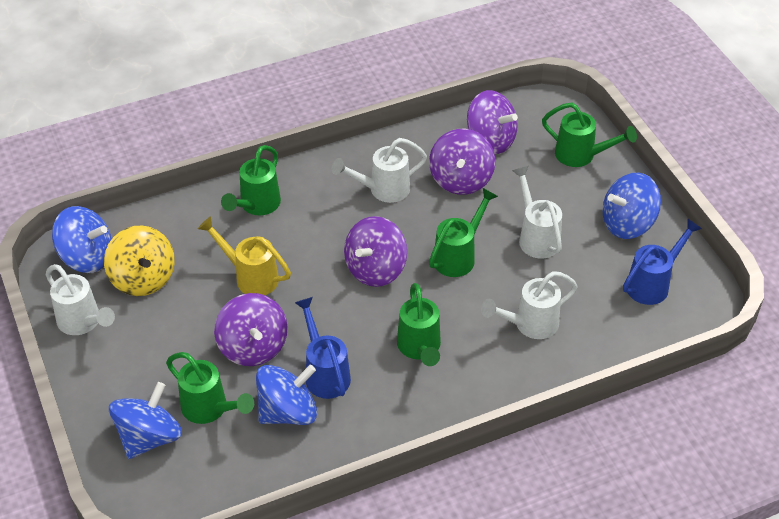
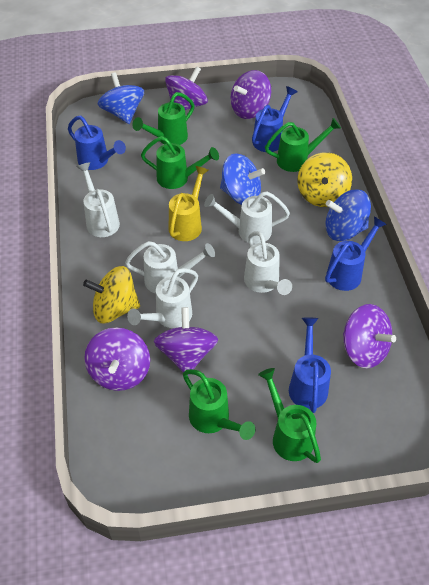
blue spinning top: 4 -> 3
blue watering can: 2 -> 4
purple spinning top: 4 -> 5
white watering can: 4 -> 5
yellow spinning top: 1 -> 2

